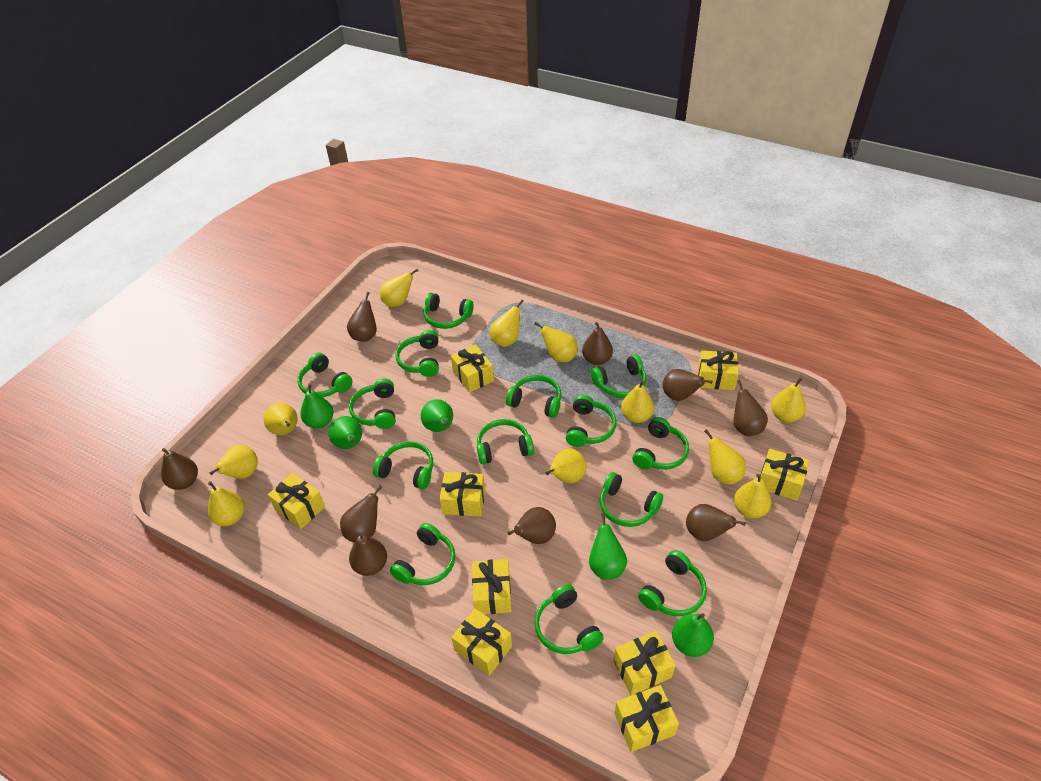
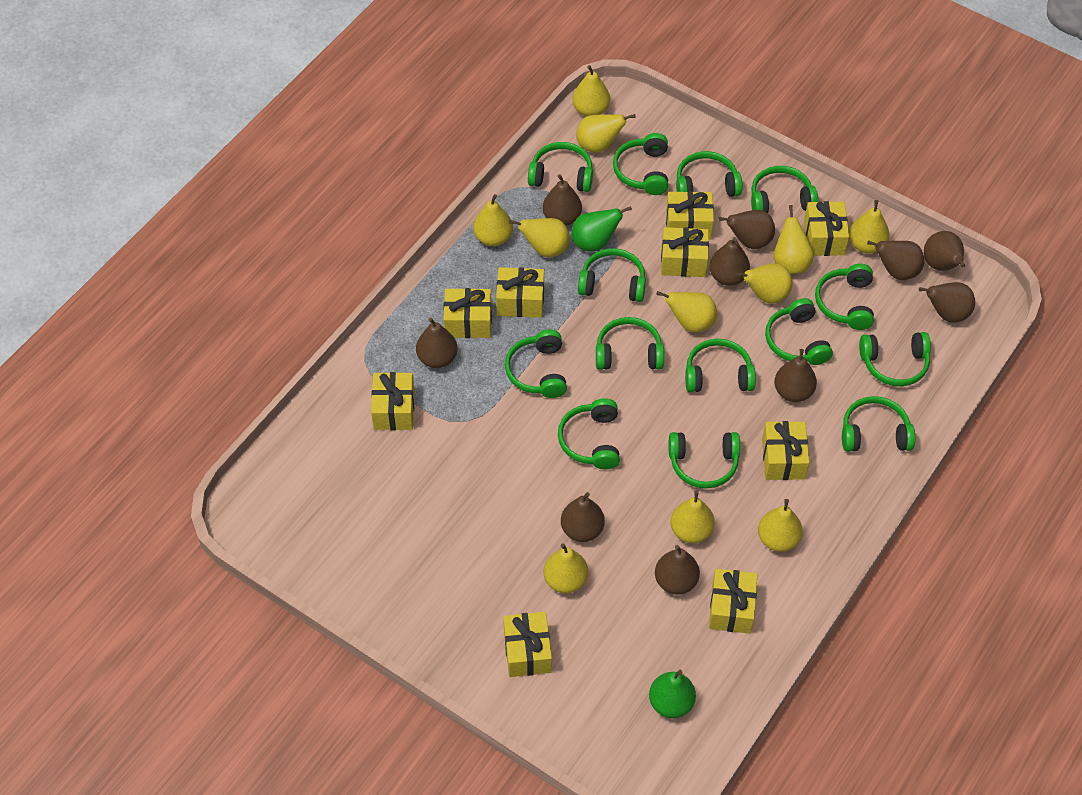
brown pear: 9 -> 10
green pear: 5 -> 2

